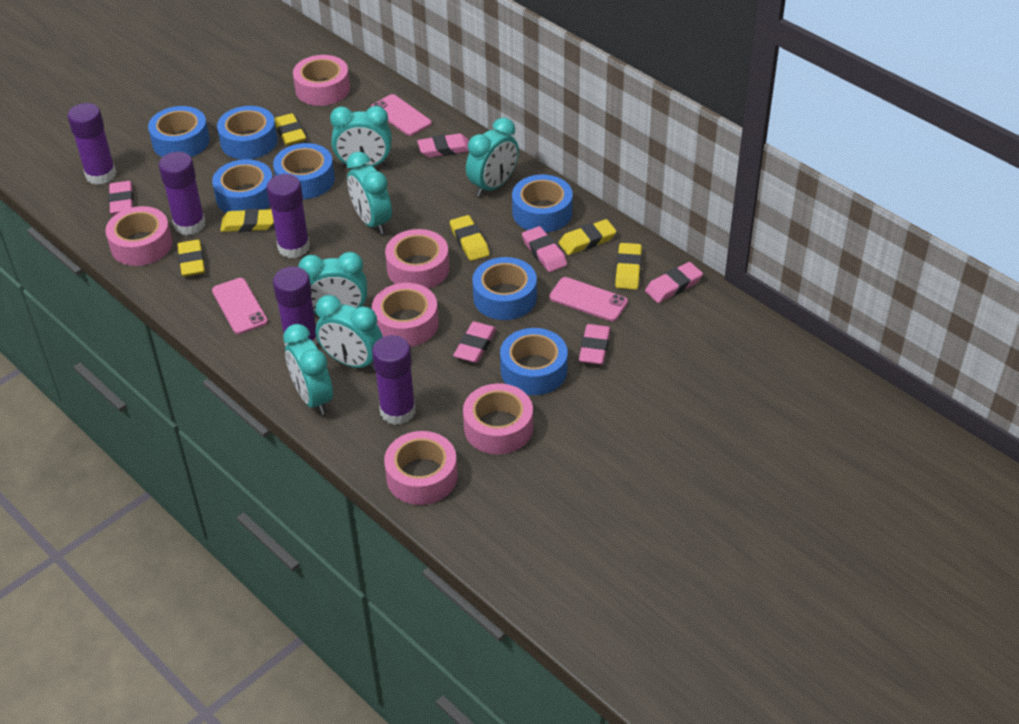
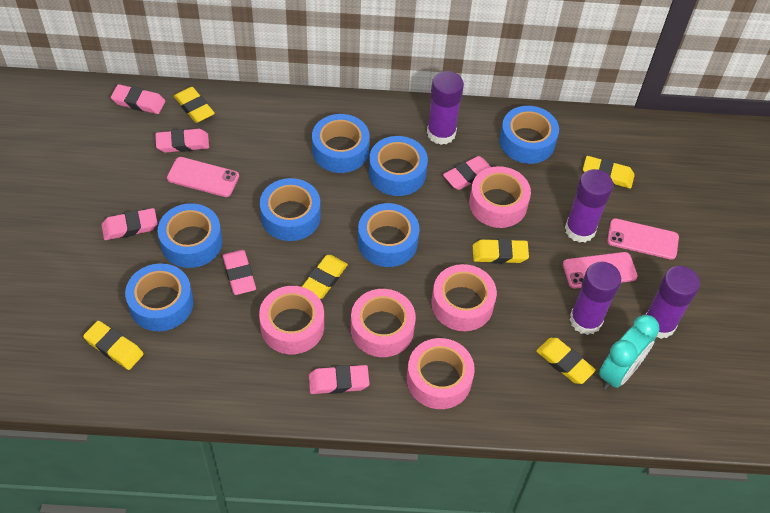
pink tape: 6 -> 5
purple glue stick: 5 -> 4
turquoise clock: 6 -> 1

